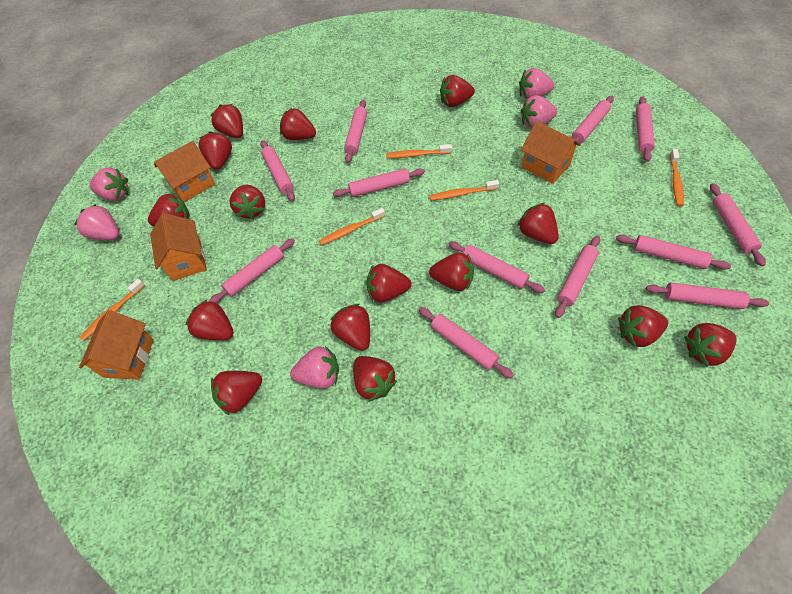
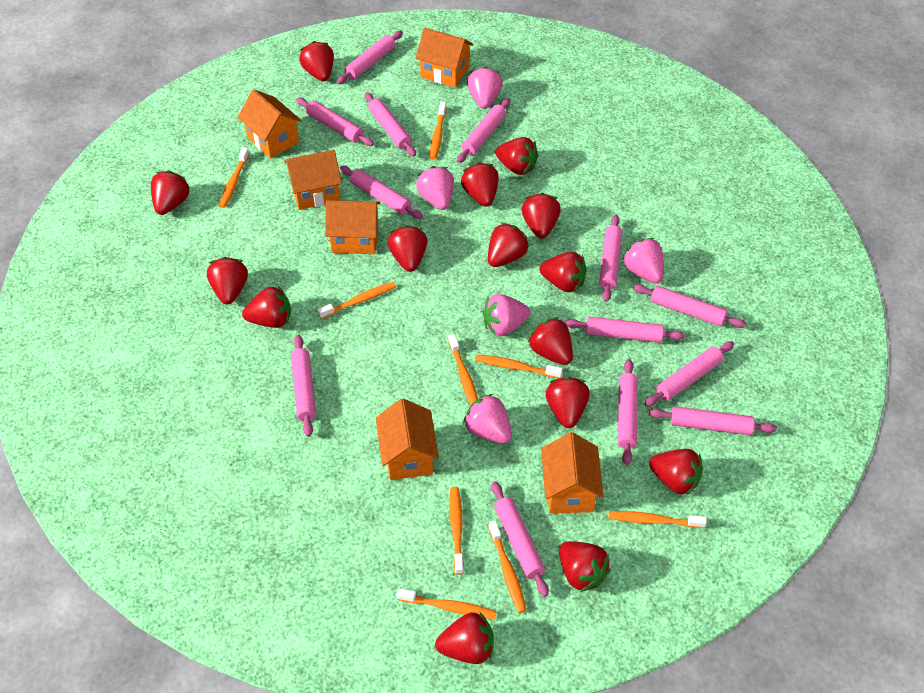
orange house: 4 -> 6
orange toothbrush: 5 -> 9
pink rolling pin: 12 -> 13

